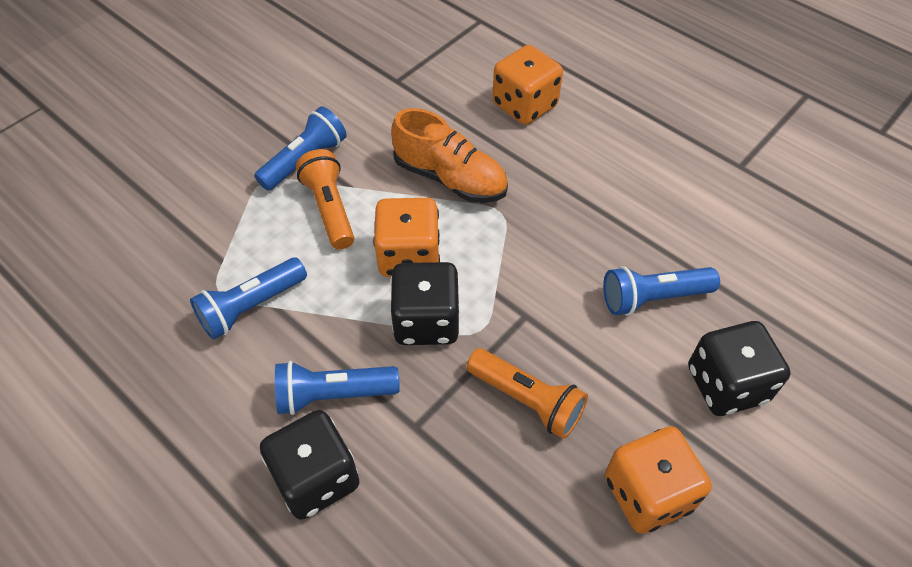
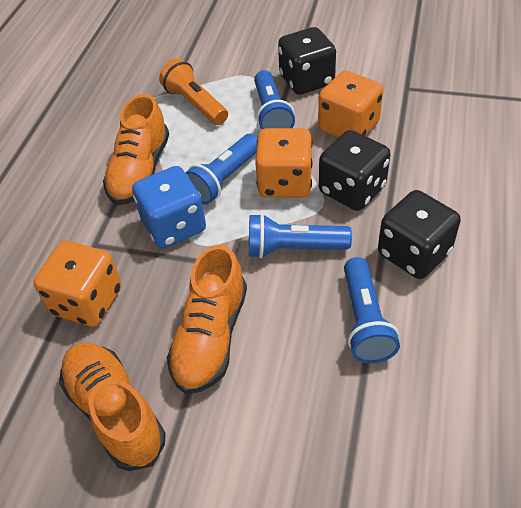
blue dice: 0 -> 1
orange flashlight: 2 -> 1
orange shoe: 1 -> 3

